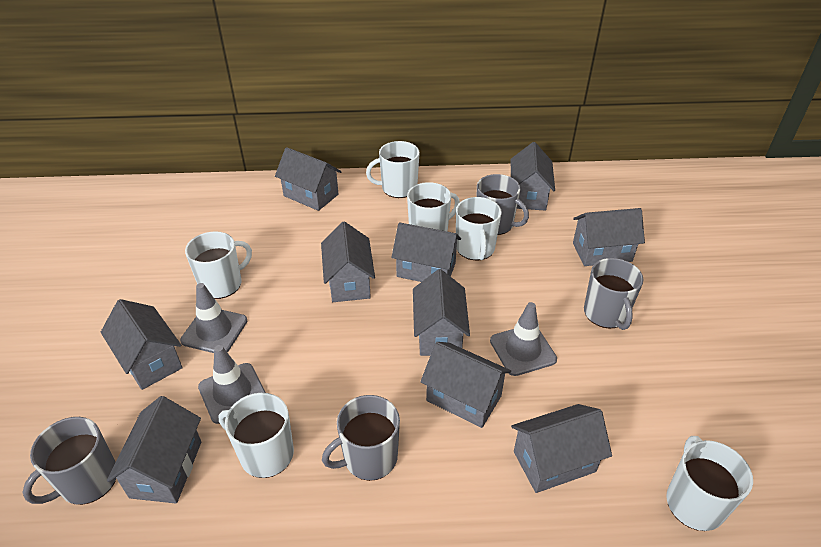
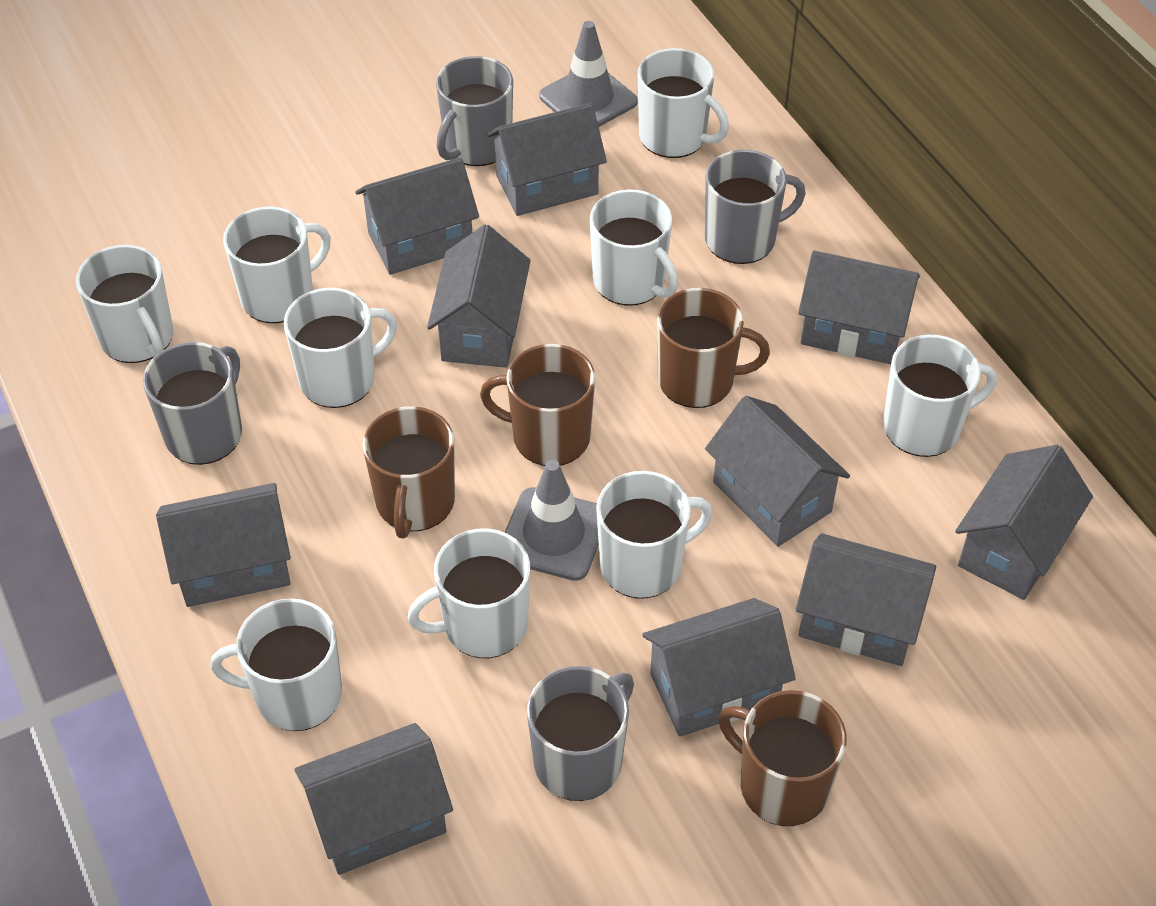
brown mug: 0 -> 4
grey traffic cone: 3 -> 2
white mug: 6 -> 9

